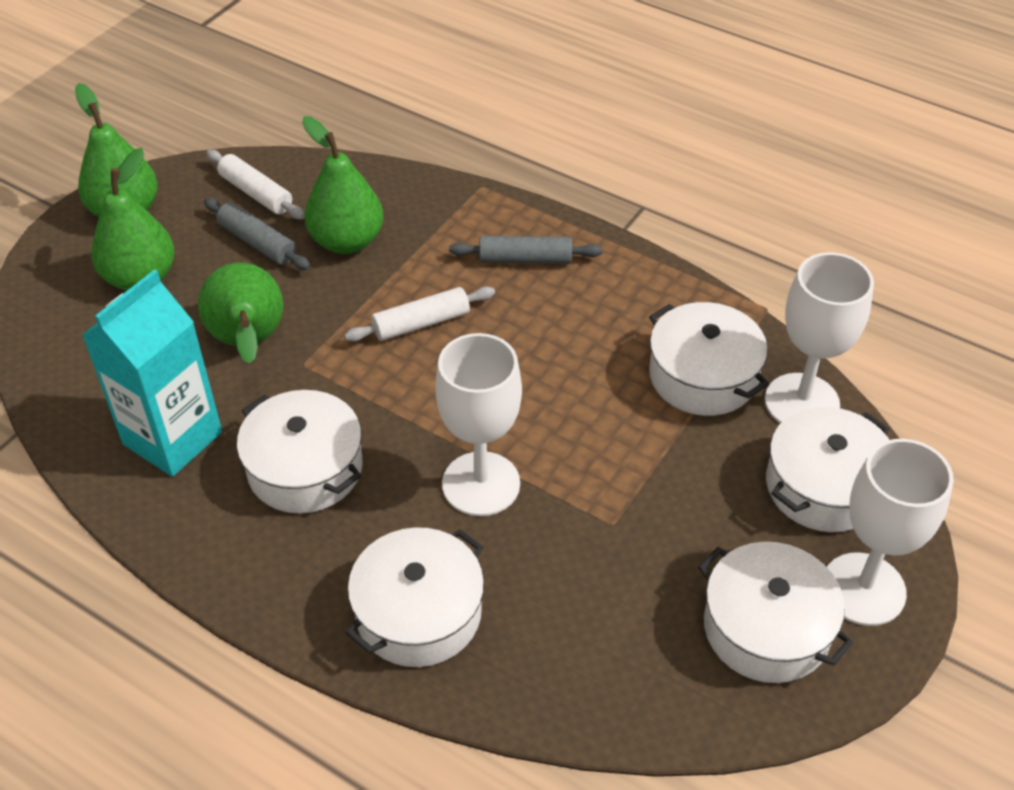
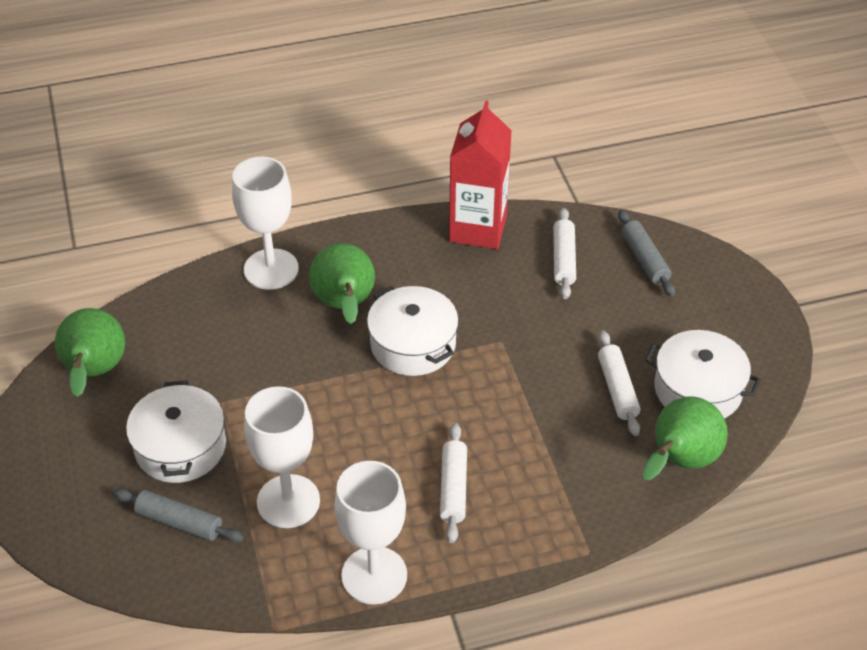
green pear: 4 -> 3
red carton: 0 -> 1
turquoise carton: 1 -> 0
white pot: 5 -> 3
white rolling pin: 2 -> 3

